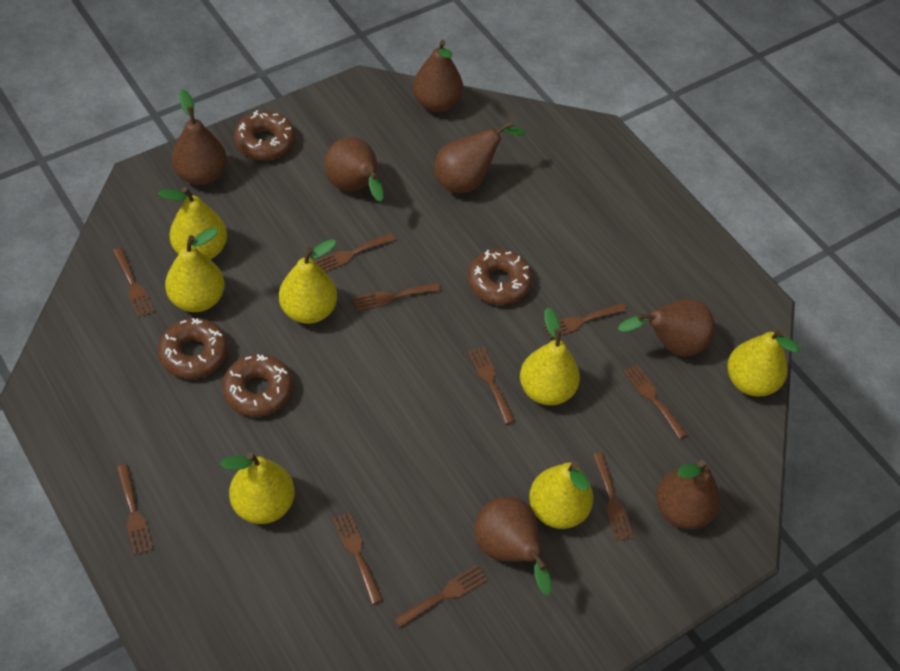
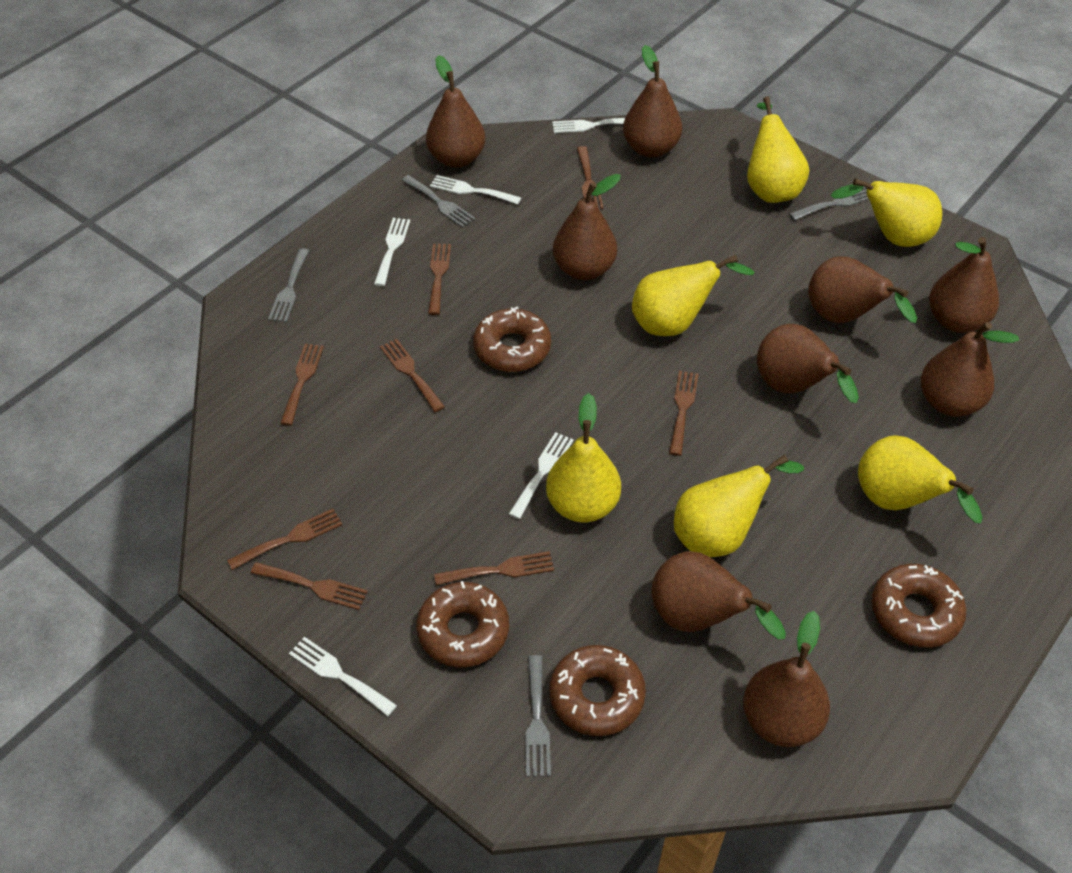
brown fork: 10 -> 8
brown pear: 7 -> 9
grey fork: 0 -> 4
white fork: 0 -> 5
yellow pear: 7 -> 6

